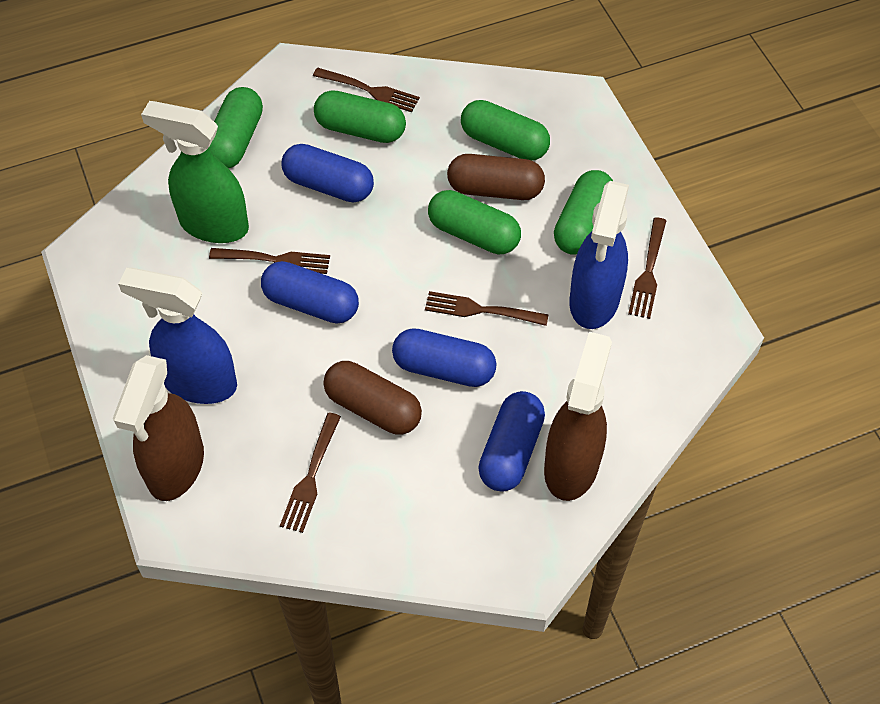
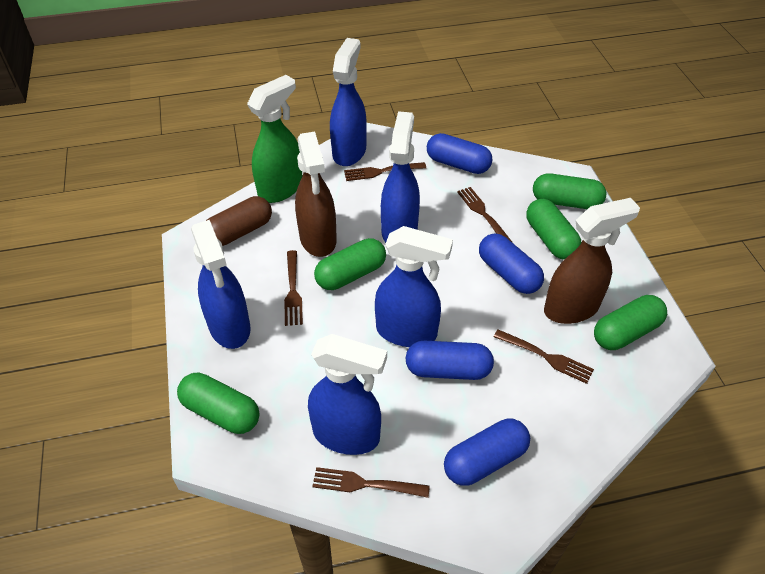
blue spray bottle: 2 -> 5
brown capsule: 2 -> 1

